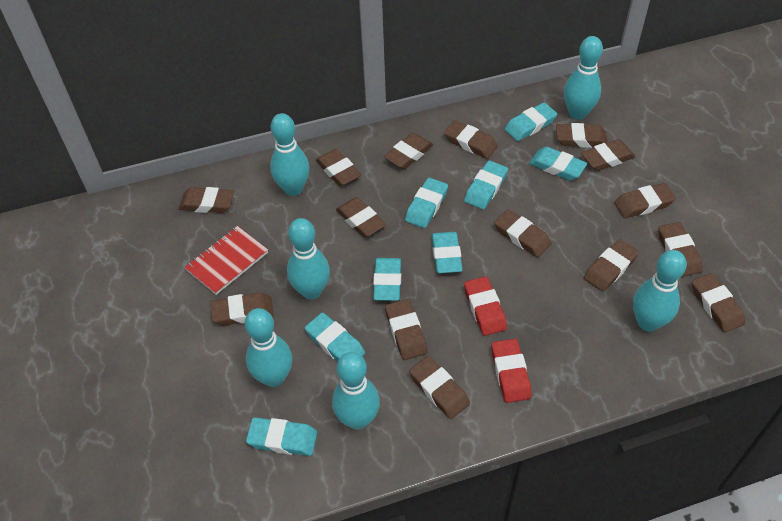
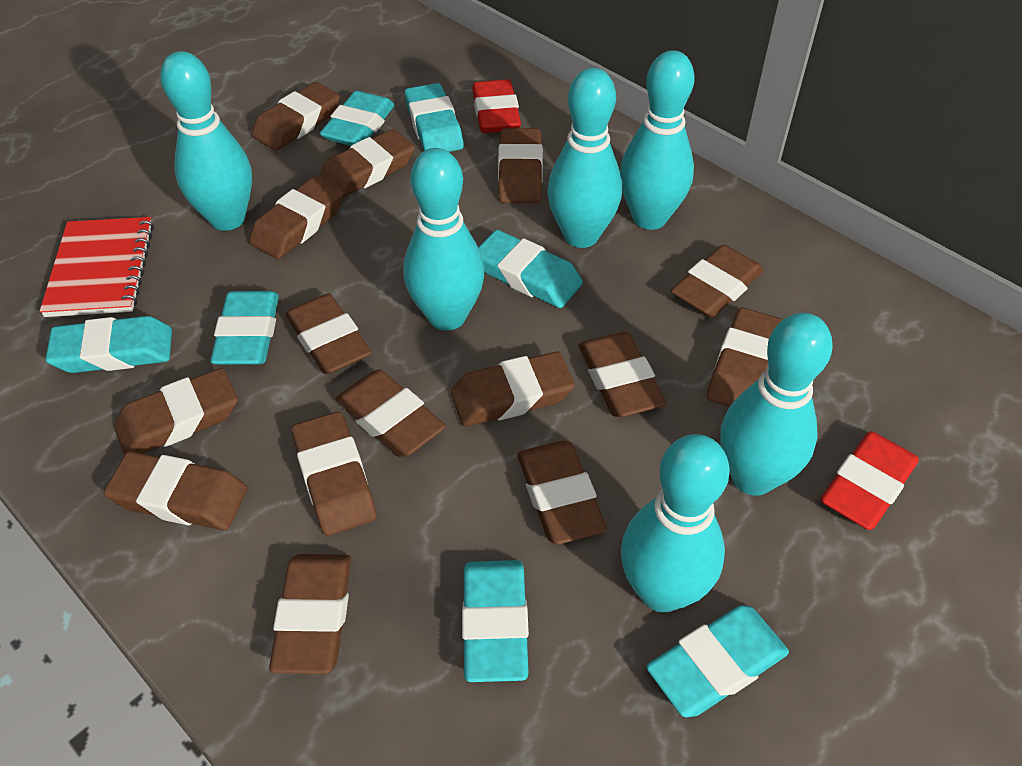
turquoise eraser: 8 -> 7

